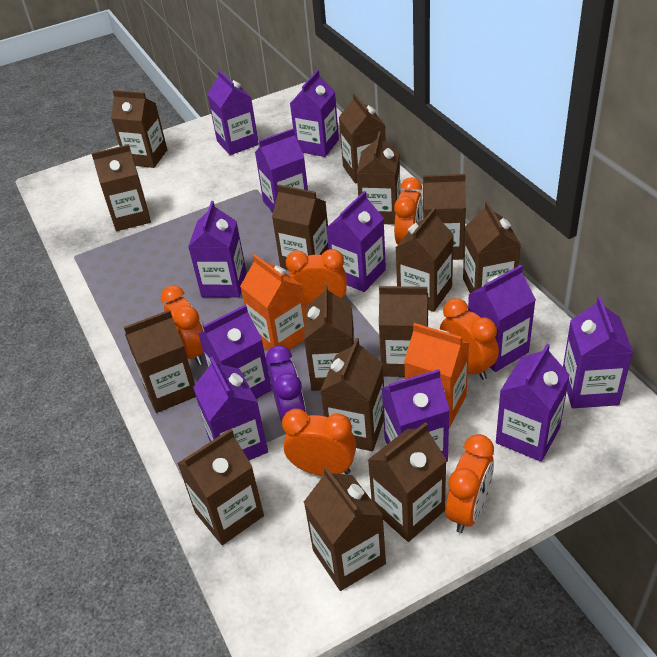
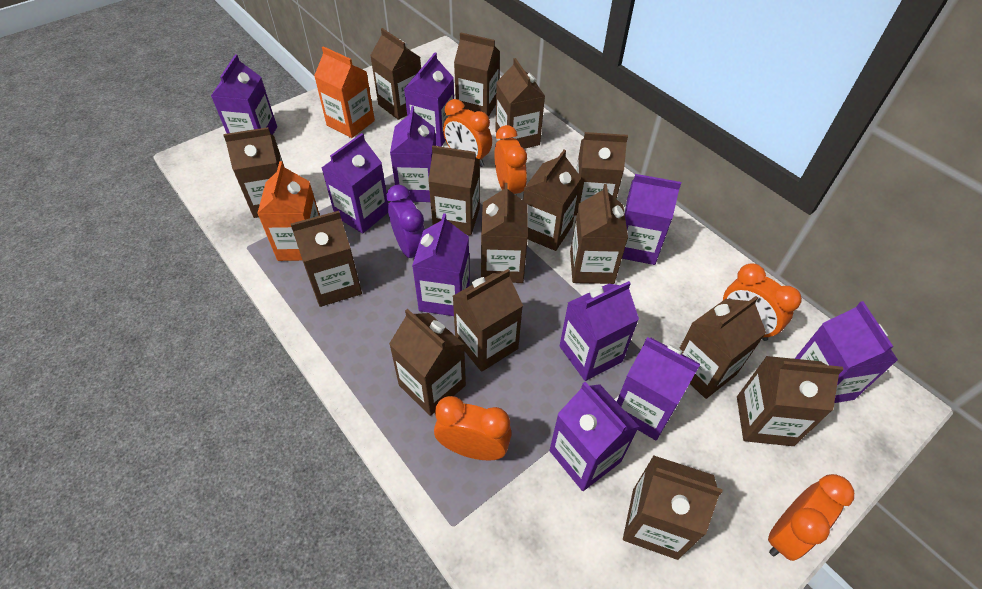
orange clock: 6 -> 5
purple carton: 11 -> 10

